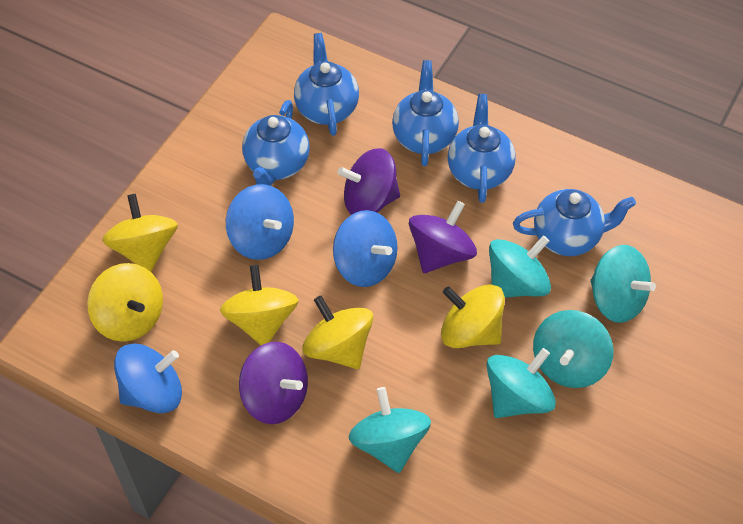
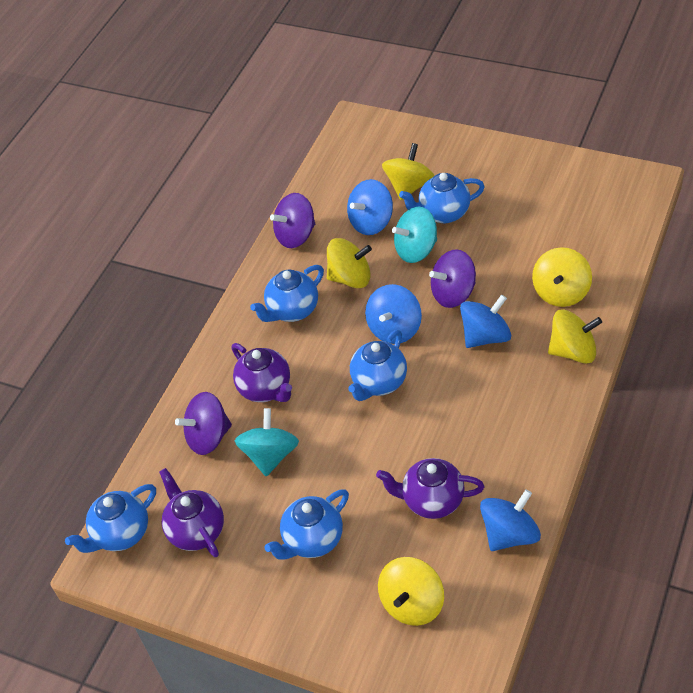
blue spinning top: 3 -> 4
purple teapot: 0 -> 3
turquoise spinning top: 5 -> 2

